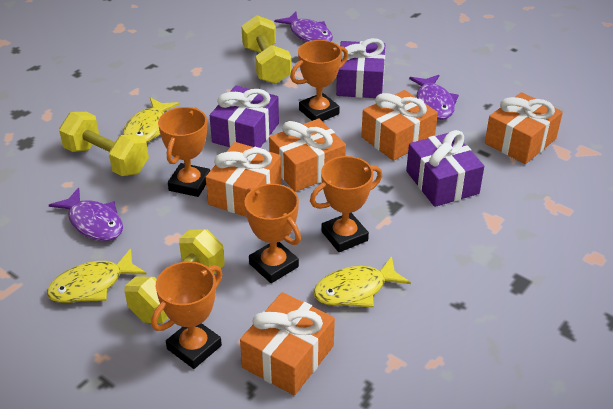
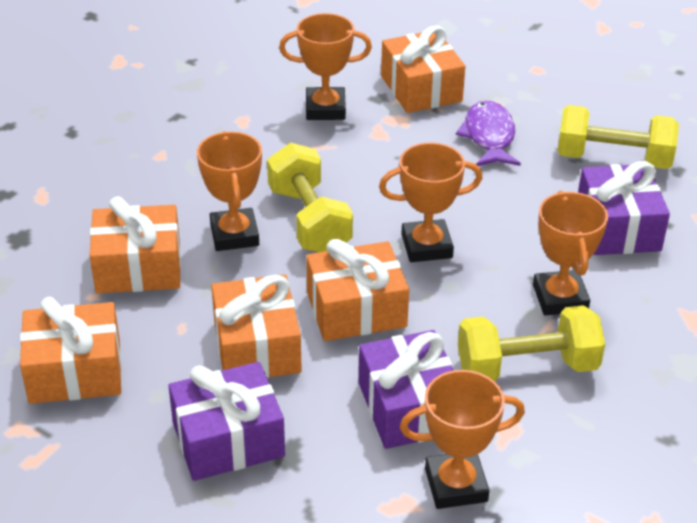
purple fish: 3 -> 1
yellow fish: 3 -> 0

